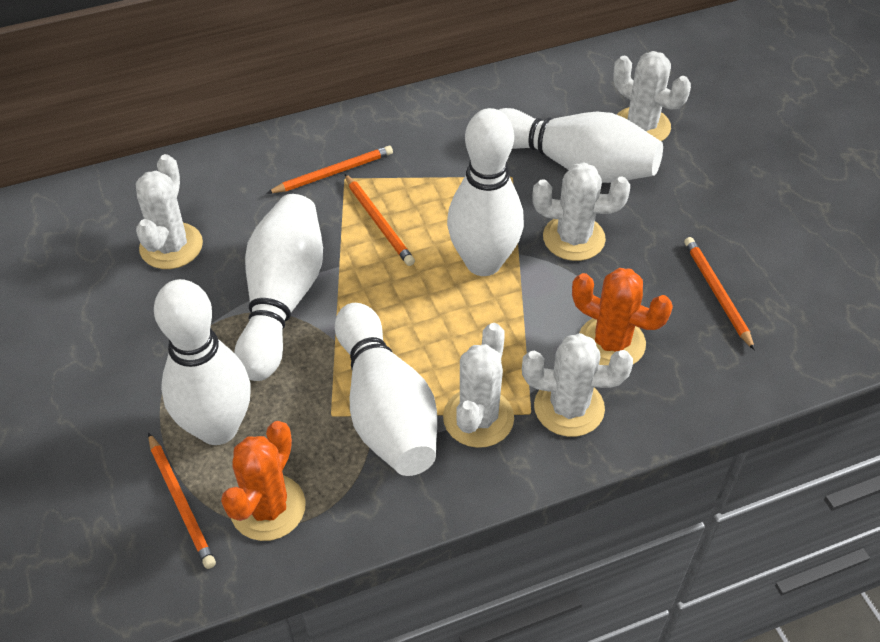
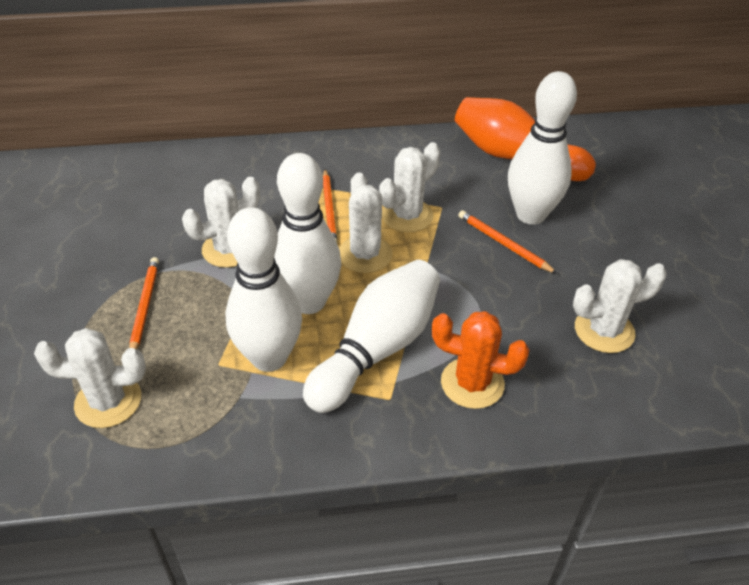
orange bowling pin: 0 -> 1
orange cactus: 2 -> 1
orange pencil: 4 -> 3
white bowling pin: 5 -> 4

